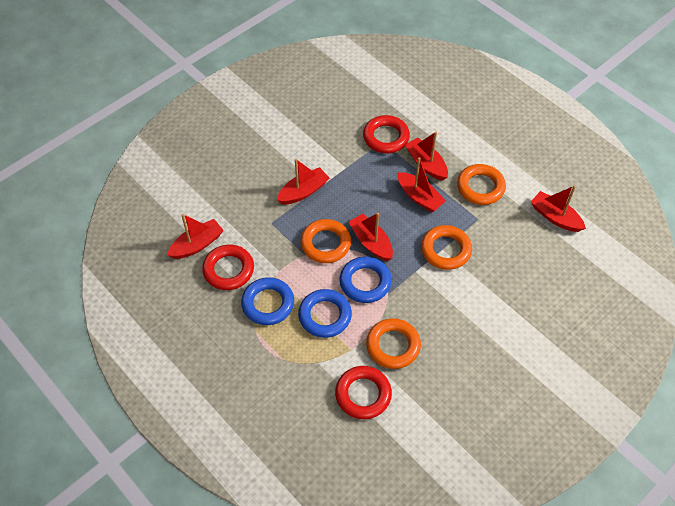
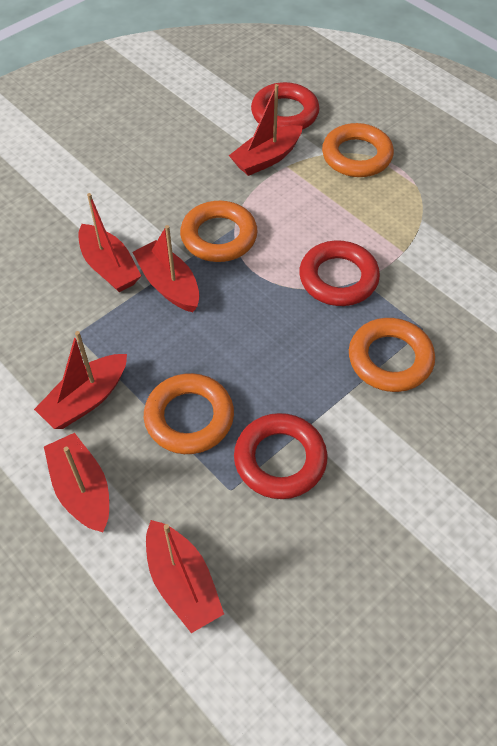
blue ring: 3 -> 0

